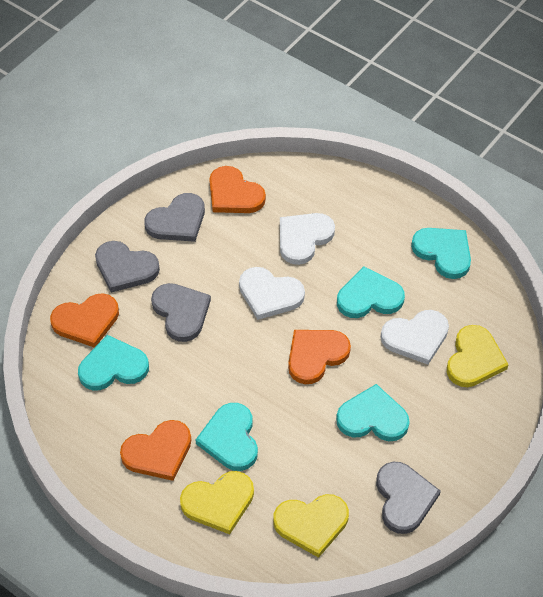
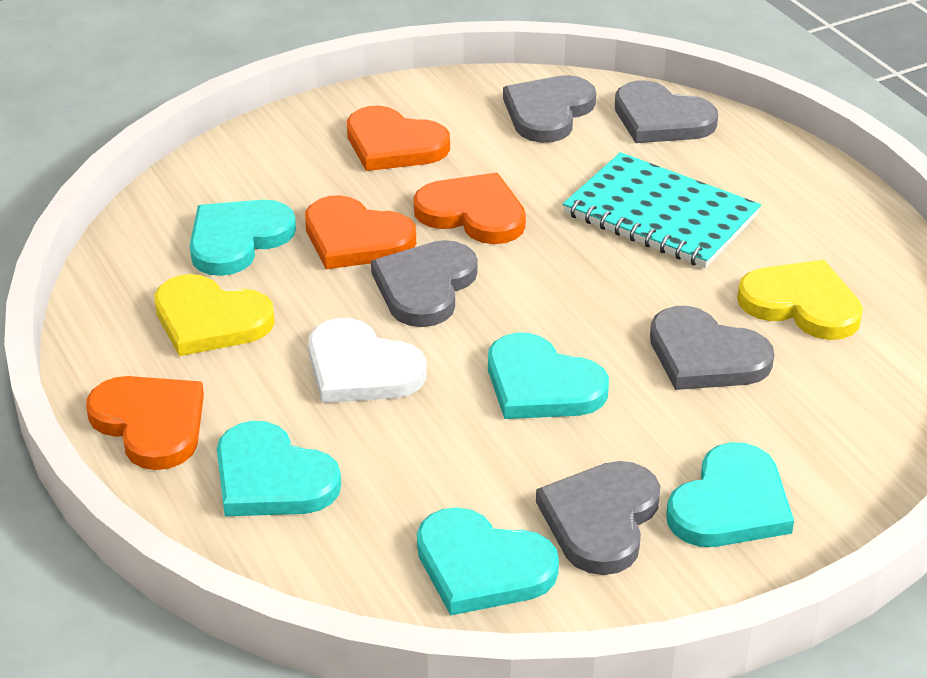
grey heart: 4 -> 5
turquoise notebook: 0 -> 1
white heart: 3 -> 1
yellow heart: 3 -> 2

